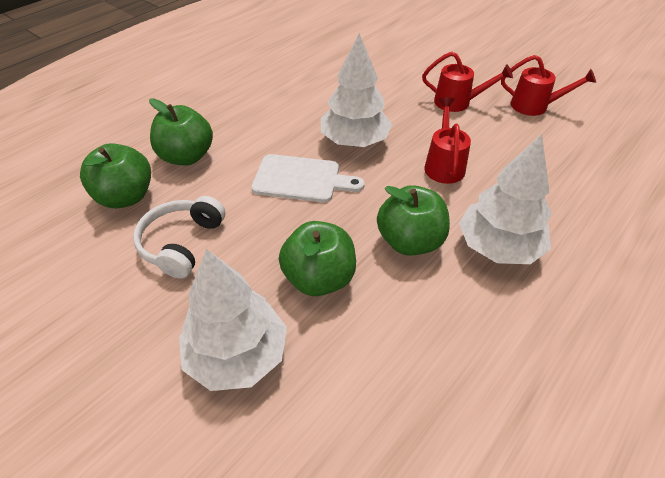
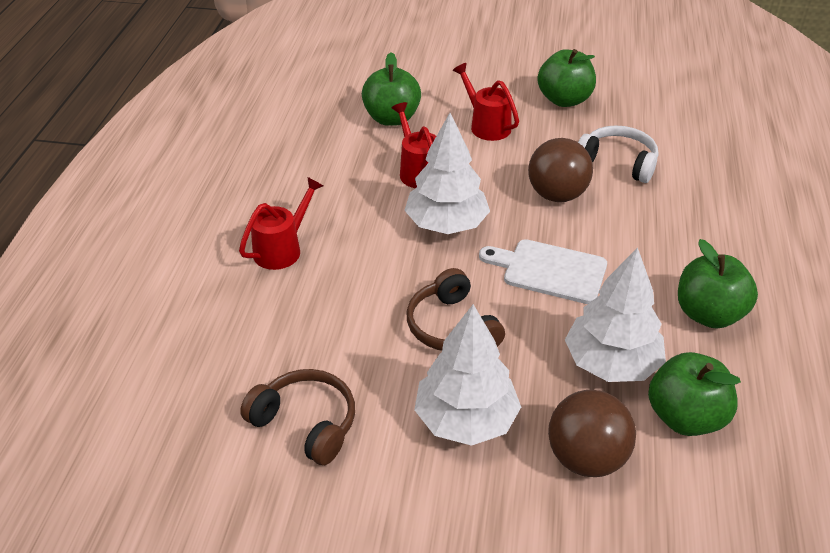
brown ball: 0 -> 2
brown headphones: 0 -> 2

